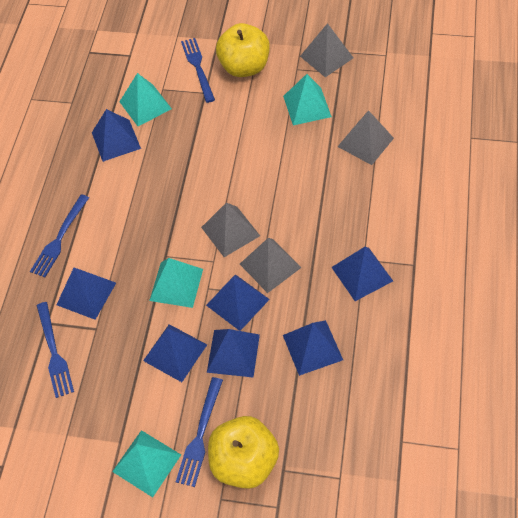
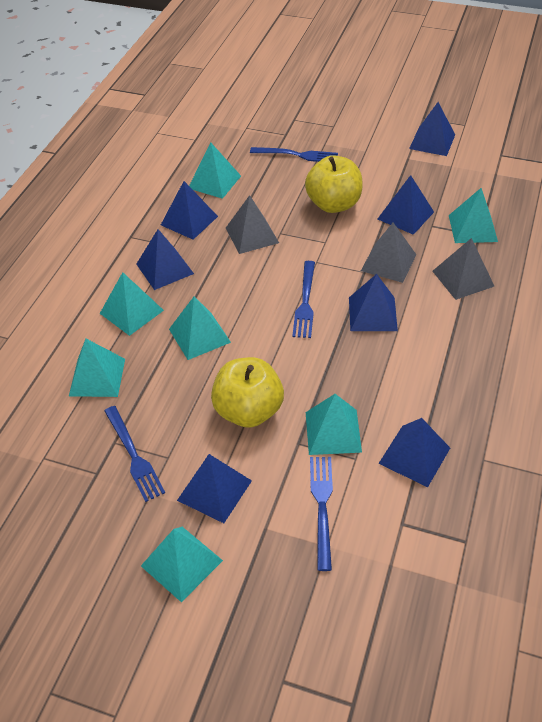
grey pyramid: 4 -> 3
turquoise pyramid: 4 -> 7

